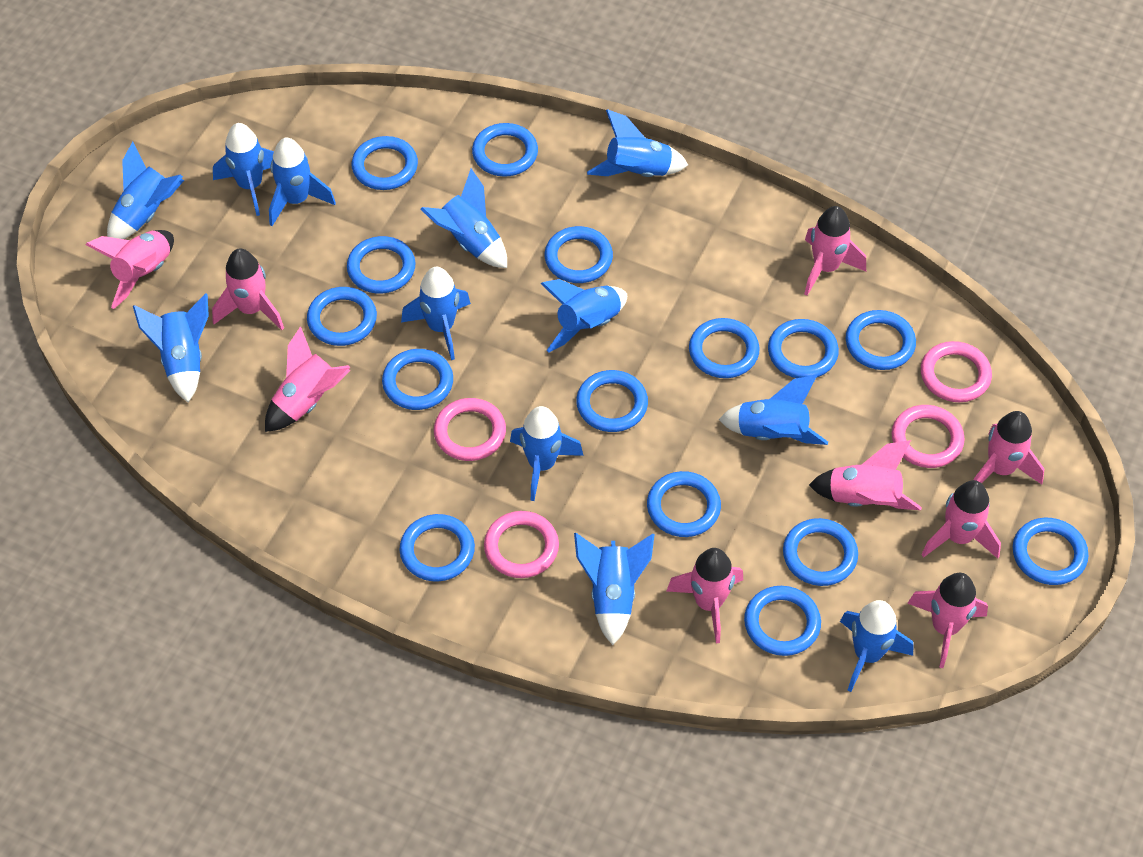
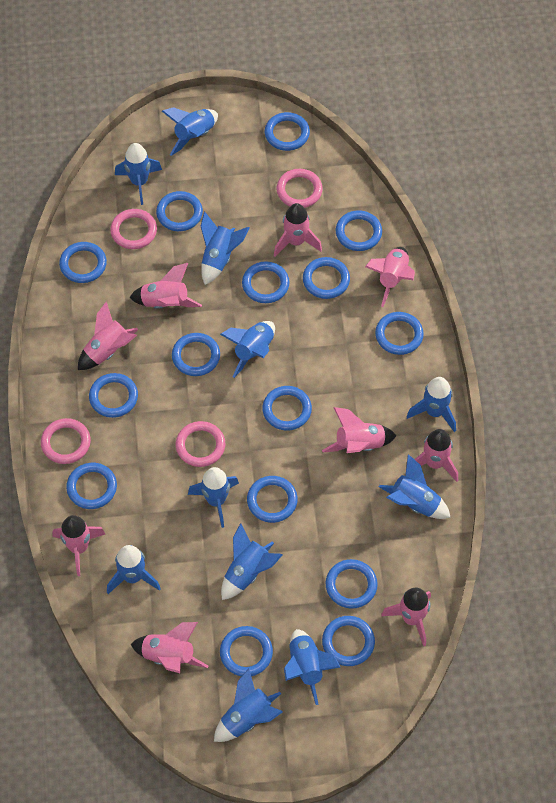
blue rocket: 12 -> 11

